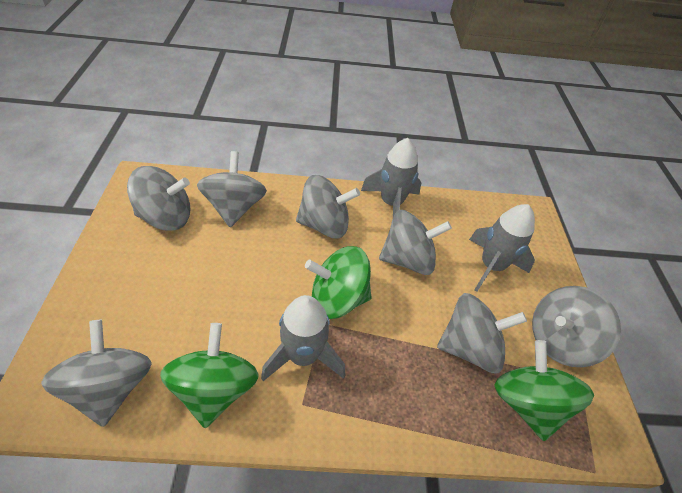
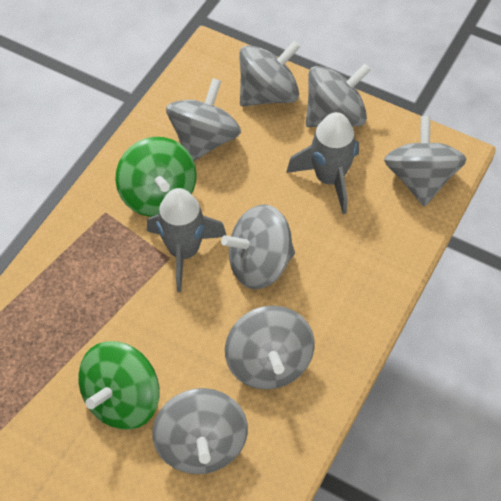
green spinning top: 3 -> 2
grey rocket: 3 -> 2

